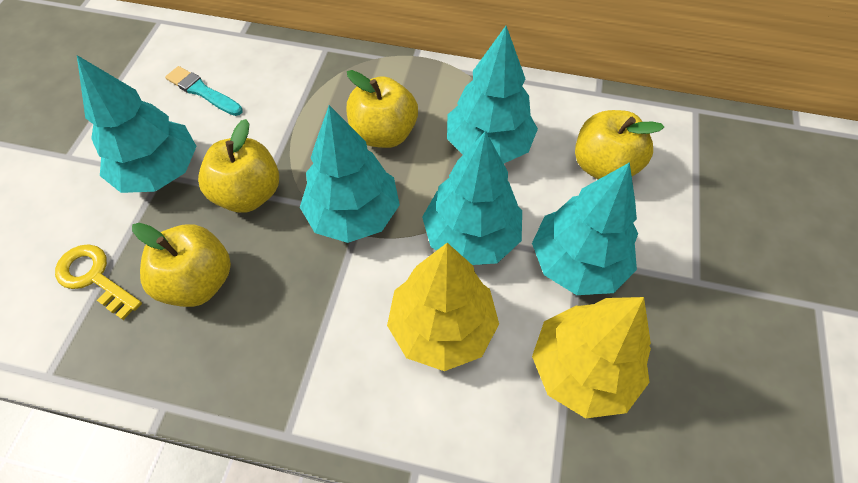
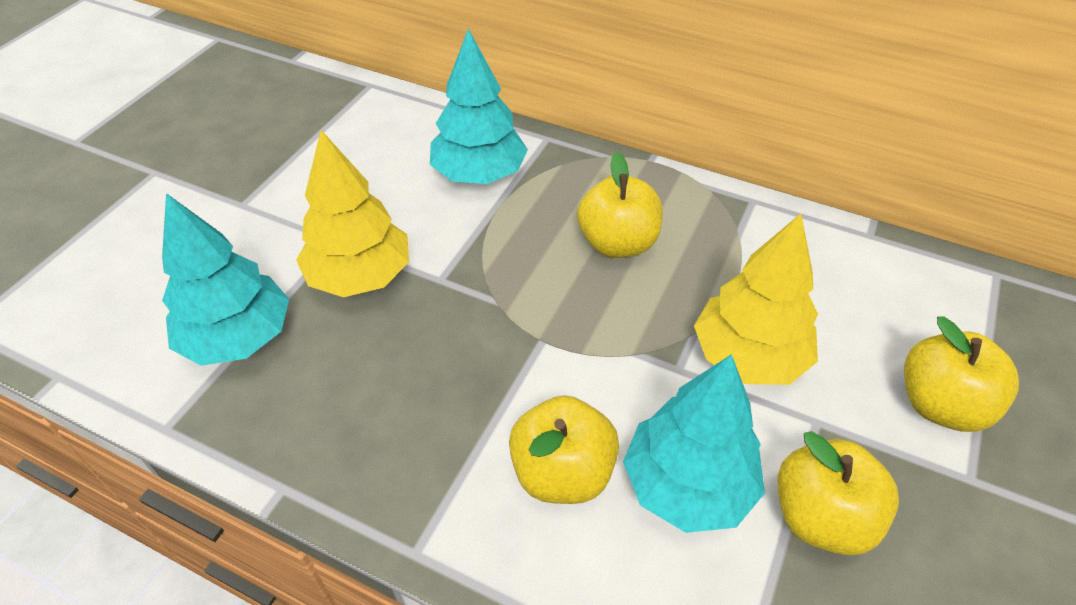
turquoise brush: 1 -> 0
turquoise tree: 5 -> 3
yellow key: 1 -> 0

